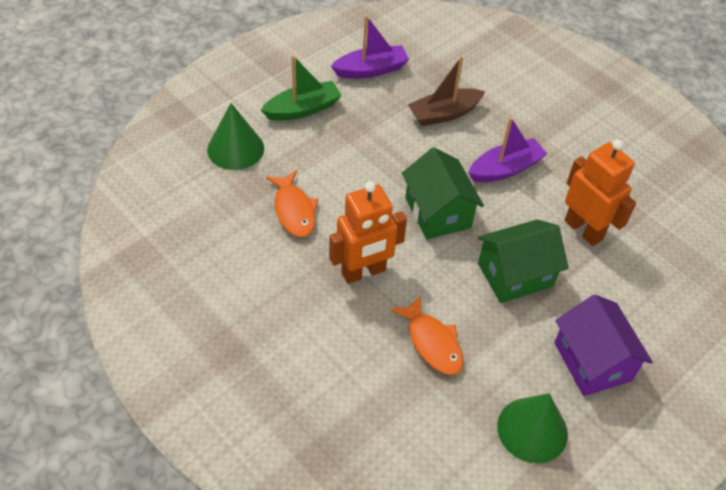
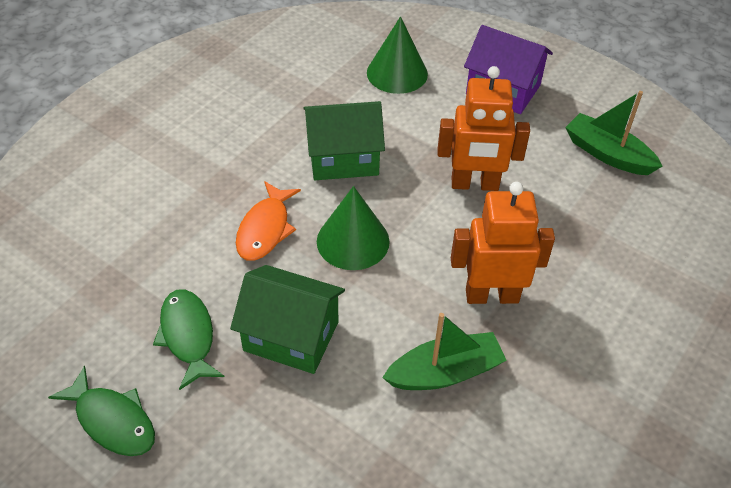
brown boat: 1 -> 0
green boat: 1 -> 2
green fish: 0 -> 2
orange fish: 2 -> 1
purple boat: 2 -> 0

